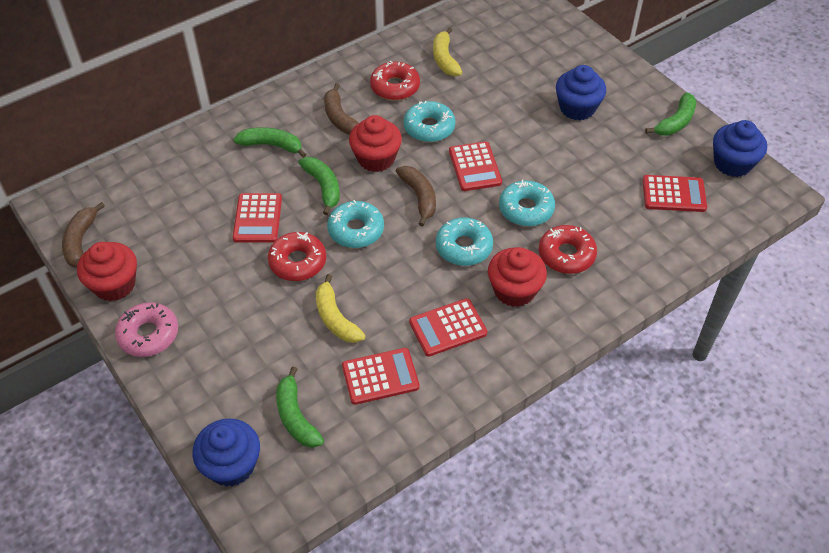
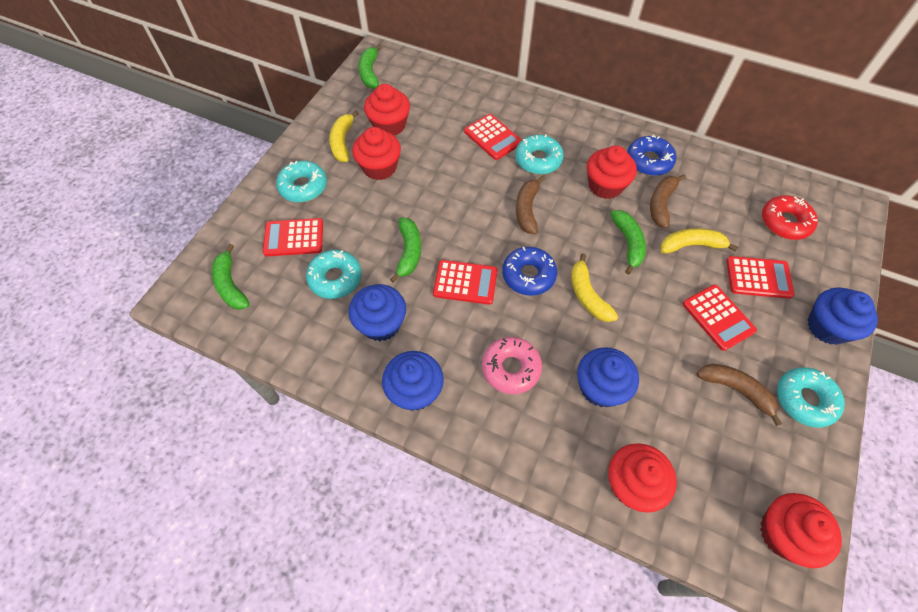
blue cupcake: 3 -> 4
blue donut: 0 -> 2
red cupcake: 3 -> 5
red donut: 3 -> 1
yellow banana: 2 -> 3

